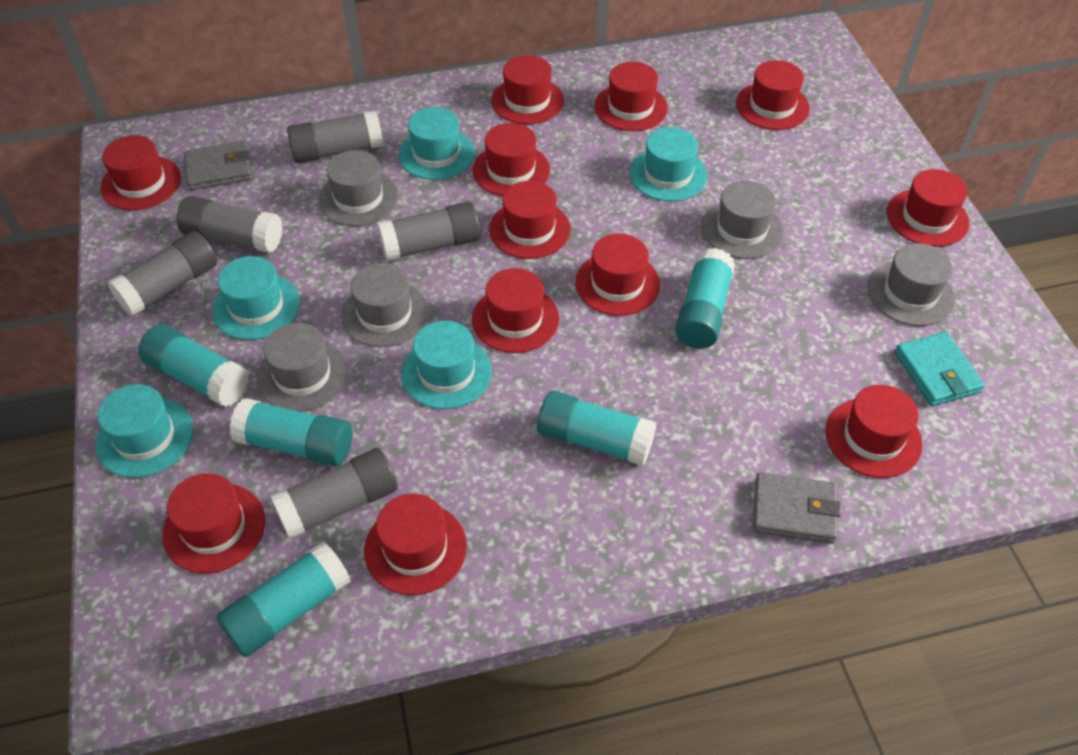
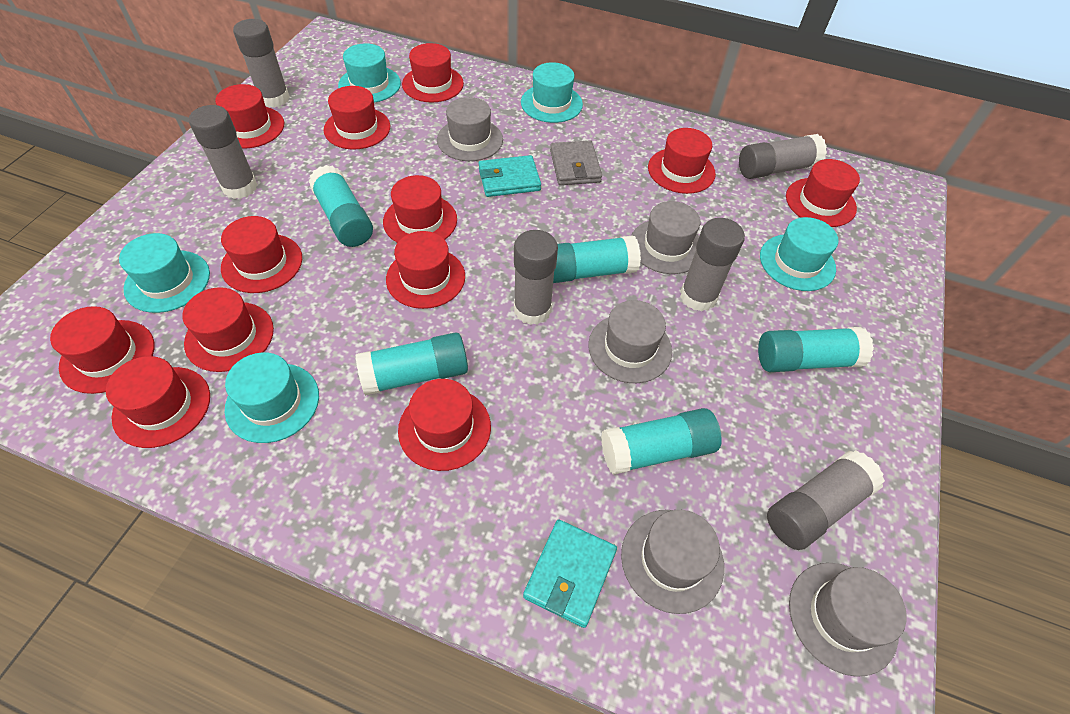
grey glue stick: 5 -> 6
grey wallet: 2 -> 1
turquoise wallet: 1 -> 2

